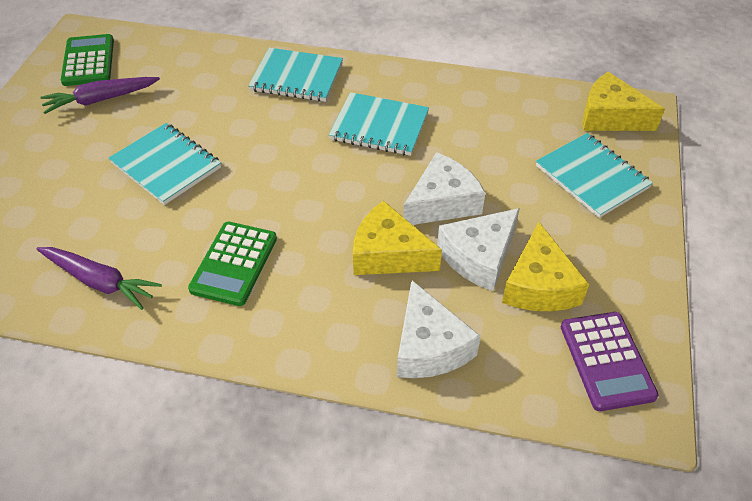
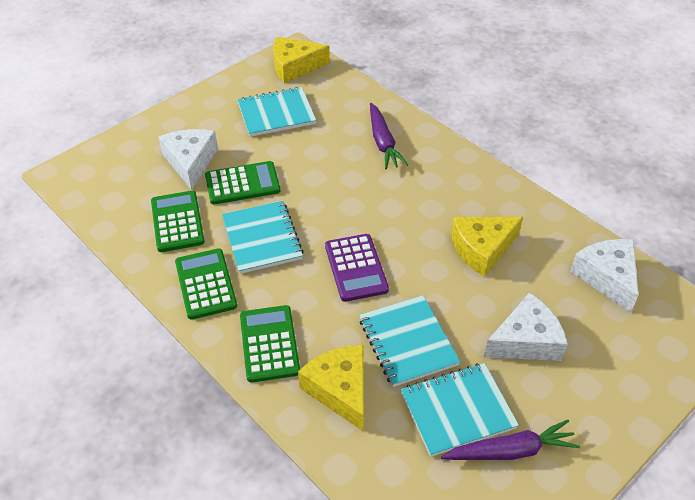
green calculator: 2 -> 4

